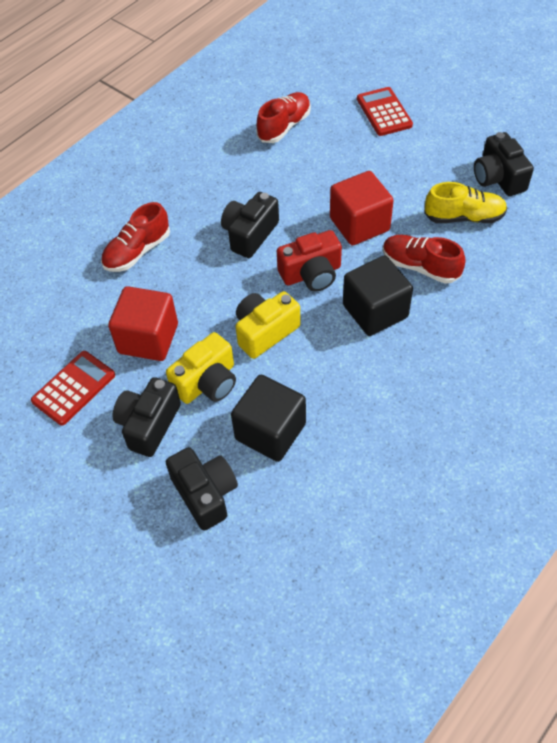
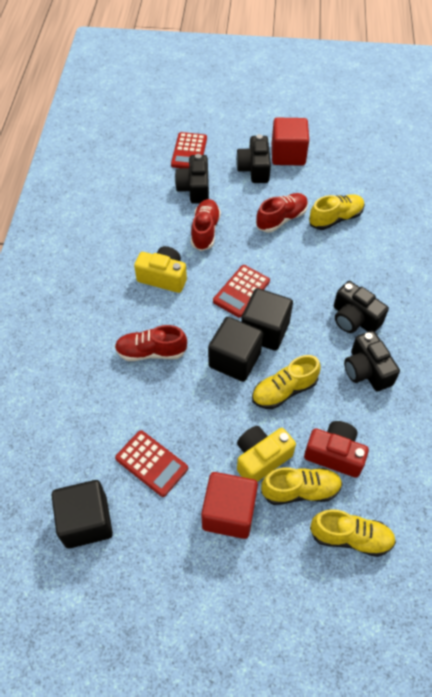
black cube: 2 -> 3
red calculator: 2 -> 3
yellow shoe: 1 -> 4

